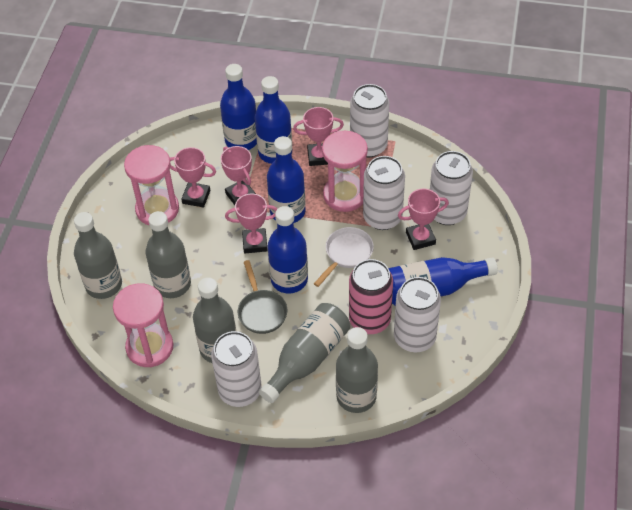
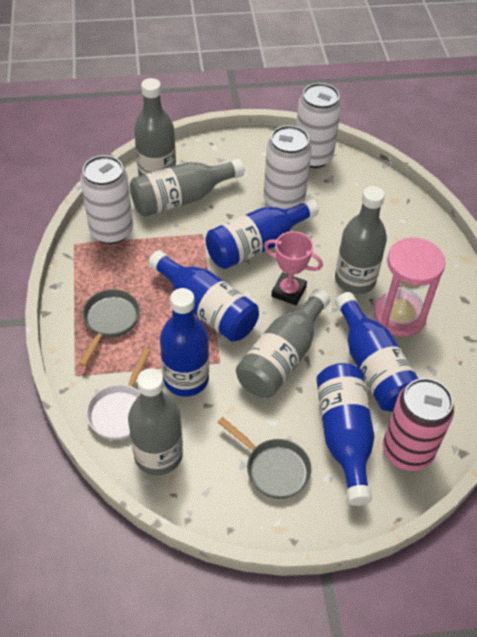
grey pan: 1 -> 2
pink hourglass: 3 -> 1
pink trophy: 5 -> 1
white can: 5 -> 3

